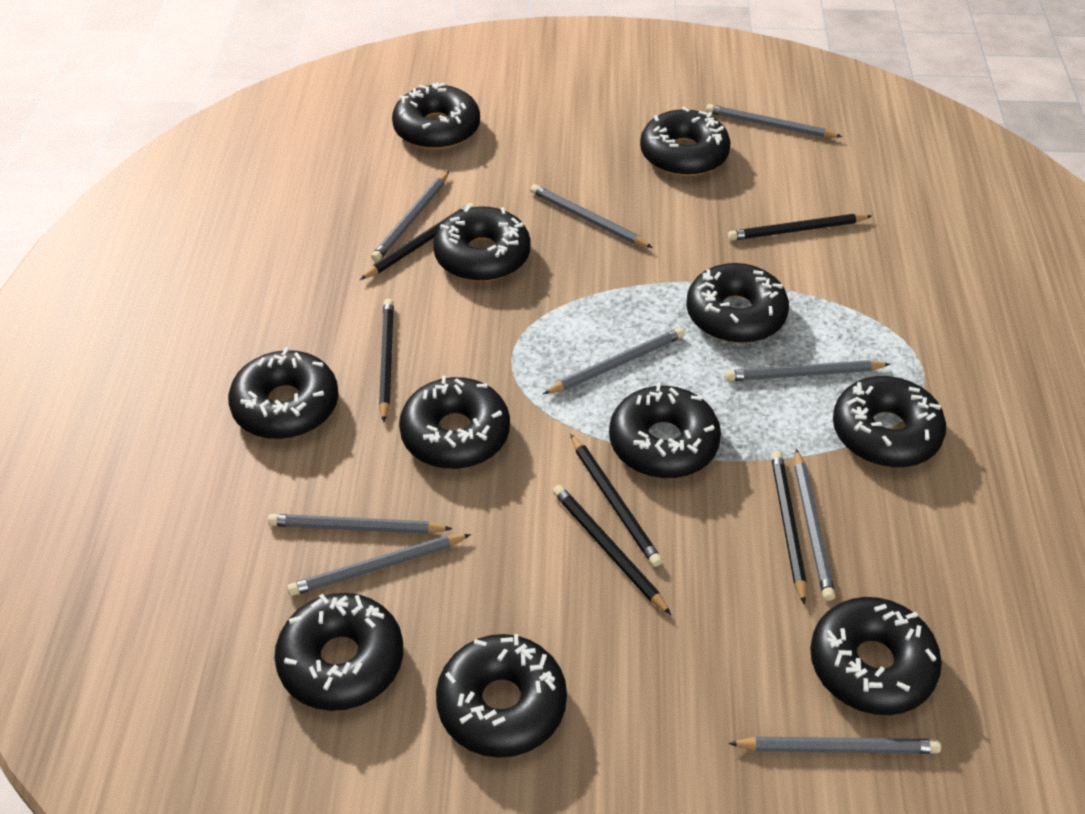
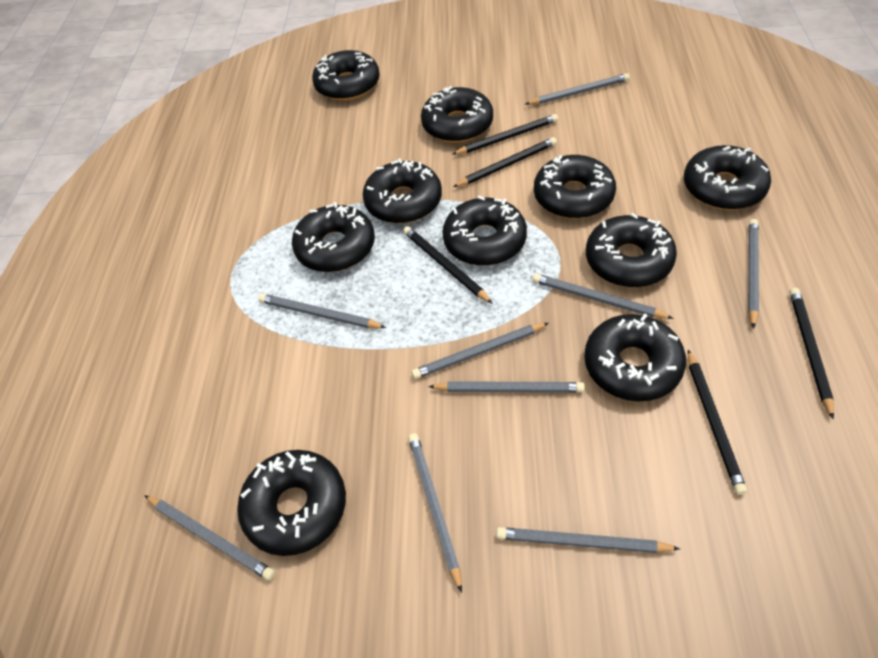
black donut: 11 -> 10
black pencil: 6 -> 5

